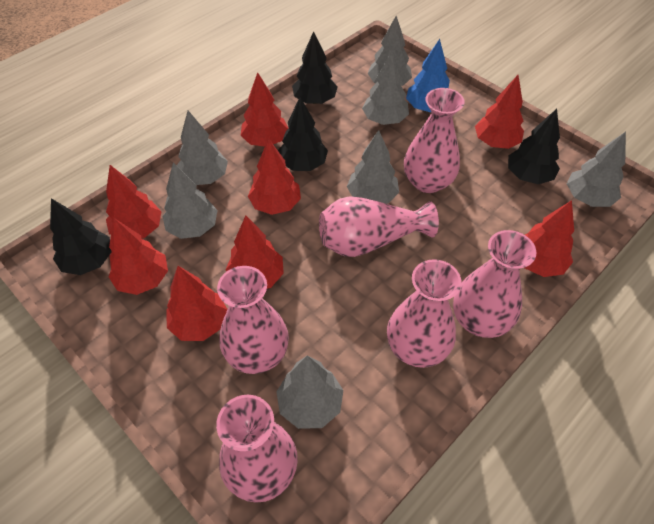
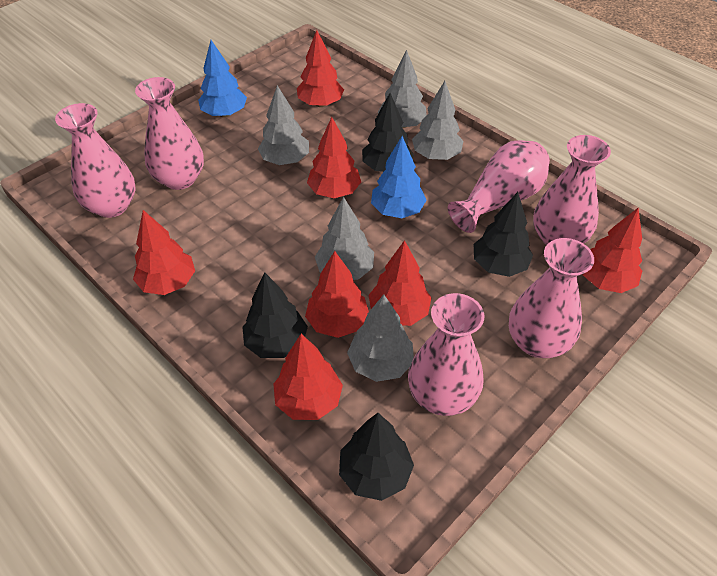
blue tree: 1 -> 2
grey tree: 7 -> 5
red tree: 8 -> 7

